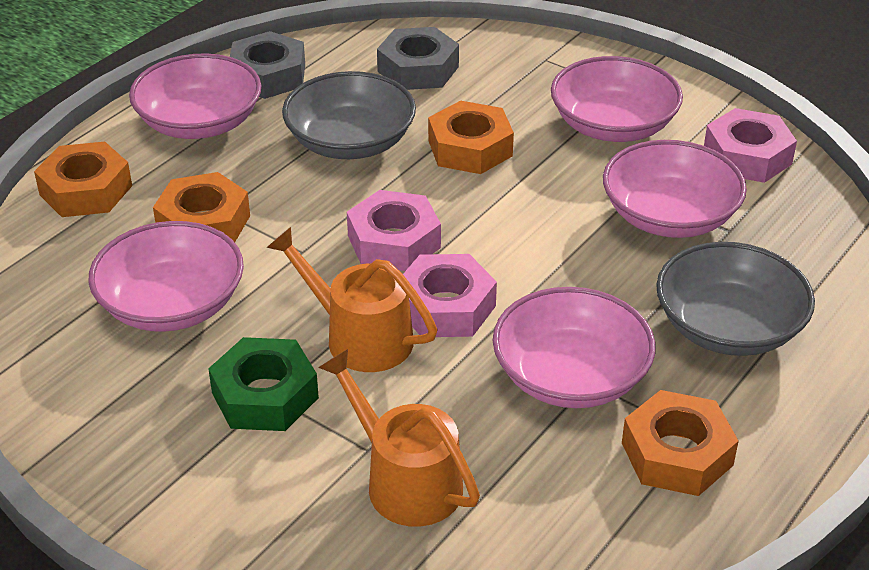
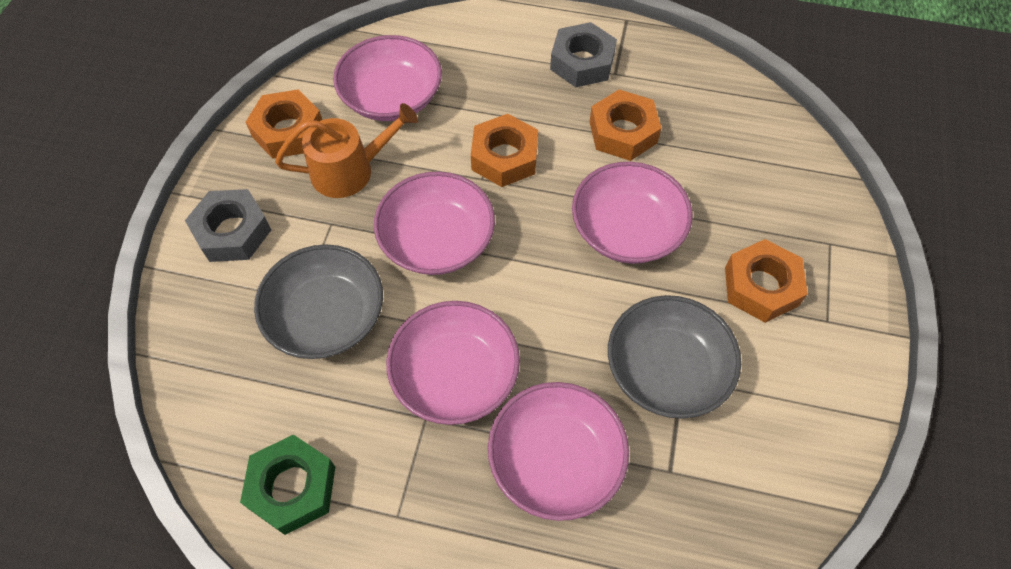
orange watering can: 2 -> 1
pink nut: 3 -> 0

